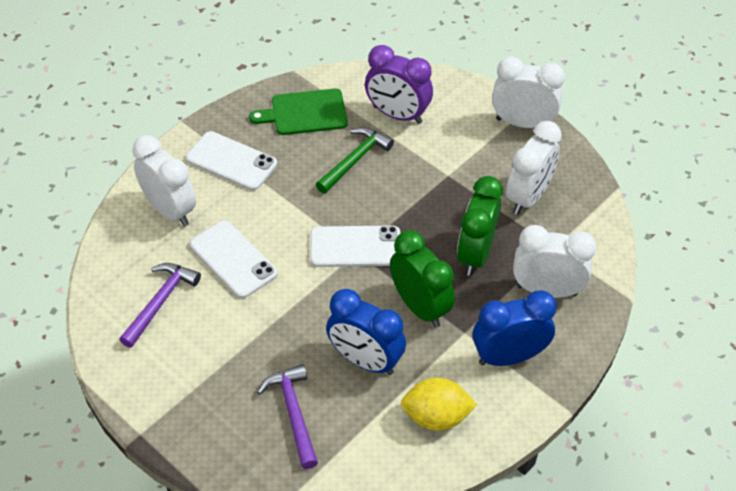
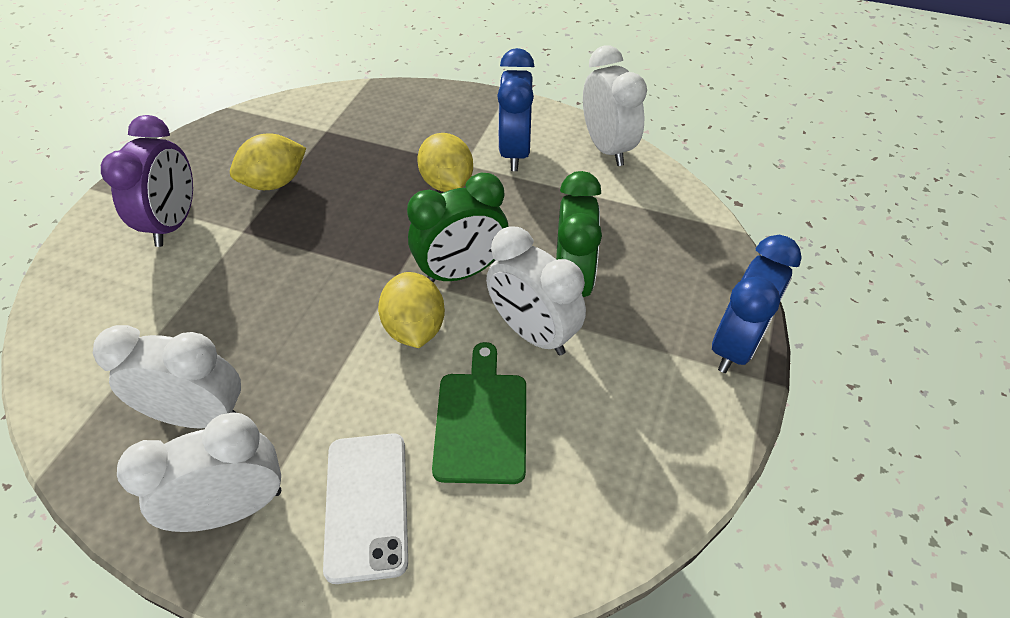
green hammer: 1 -> 0
purple hammer: 2 -> 0
white phone: 3 -> 1
yellow lemon: 1 -> 3

